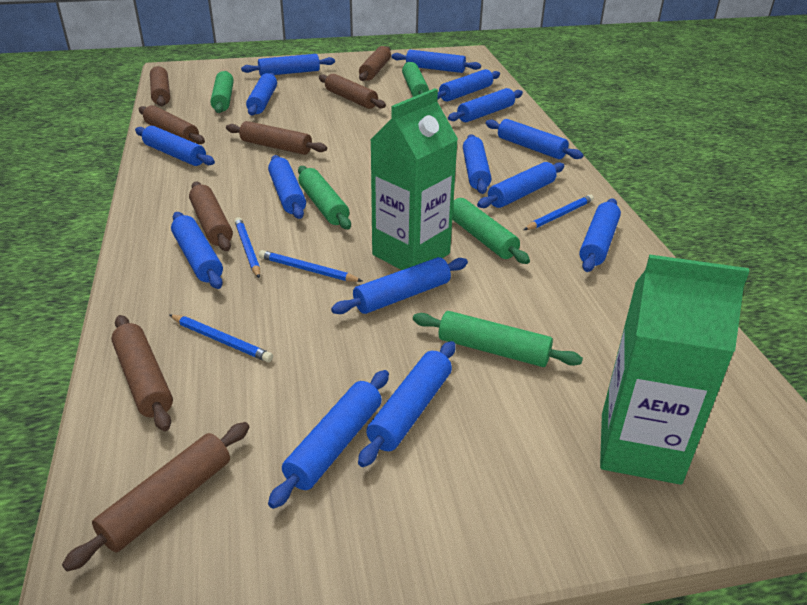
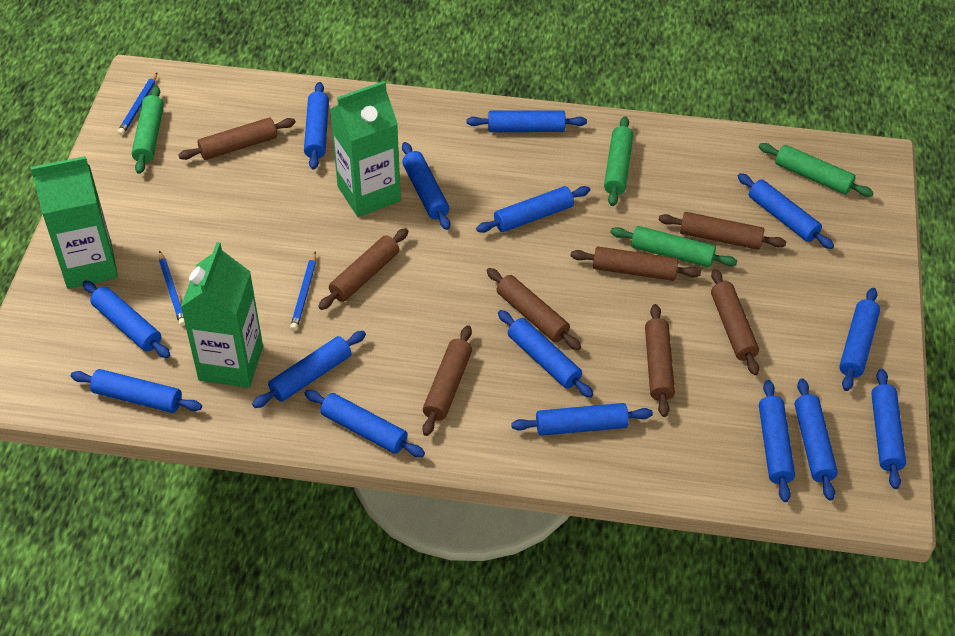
blue pencil: 4 -> 3
green carton: 2 -> 3
green rolling pin: 5 -> 4

